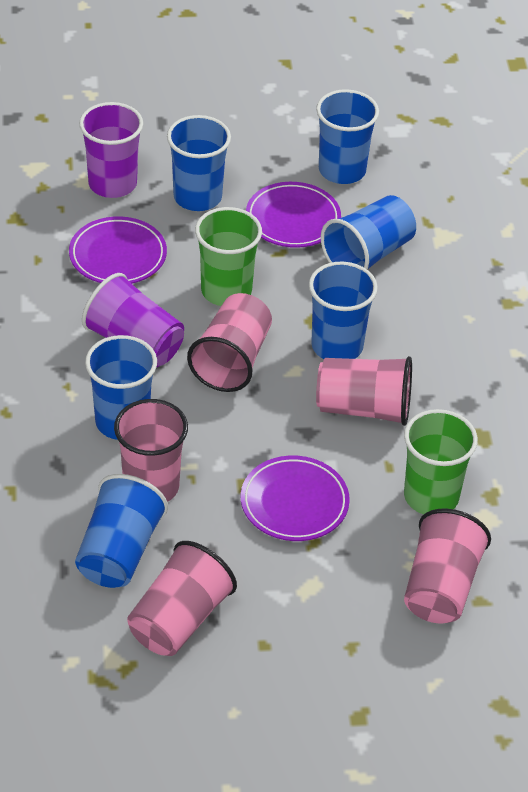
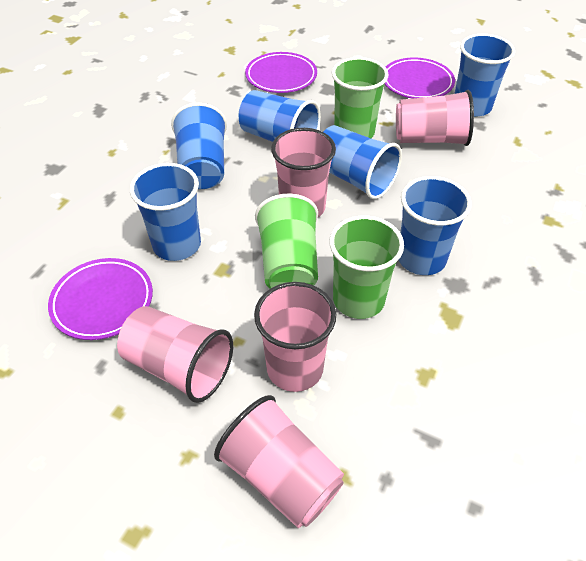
green cup: 2 -> 3
purple cup: 2 -> 0

